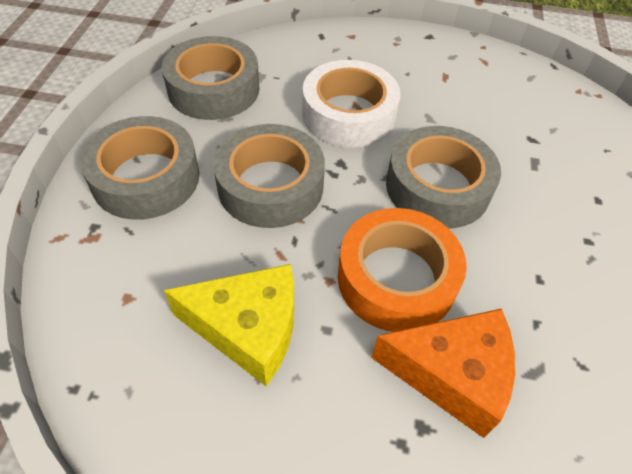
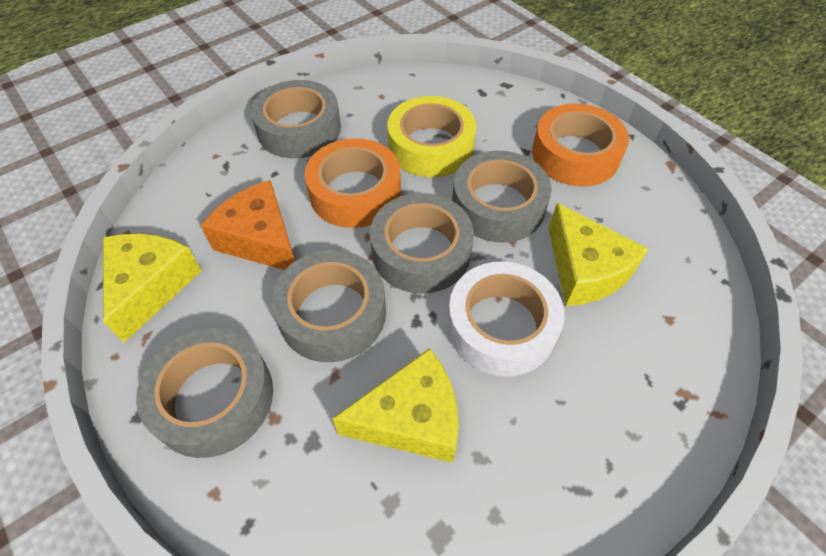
grey tape: 4 -> 5
orange tape: 1 -> 2
yellow cheese: 1 -> 3
yellow tape: 0 -> 1

